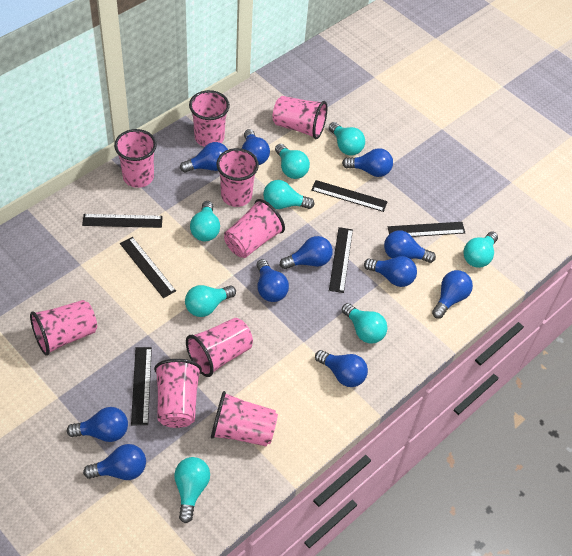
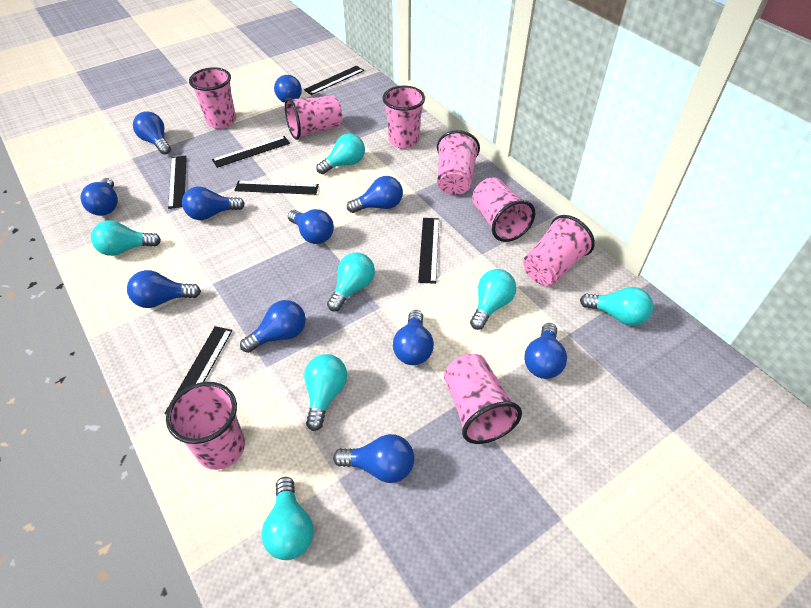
pink cup: 9 -> 8
turquoise light bulb: 8 -> 7

